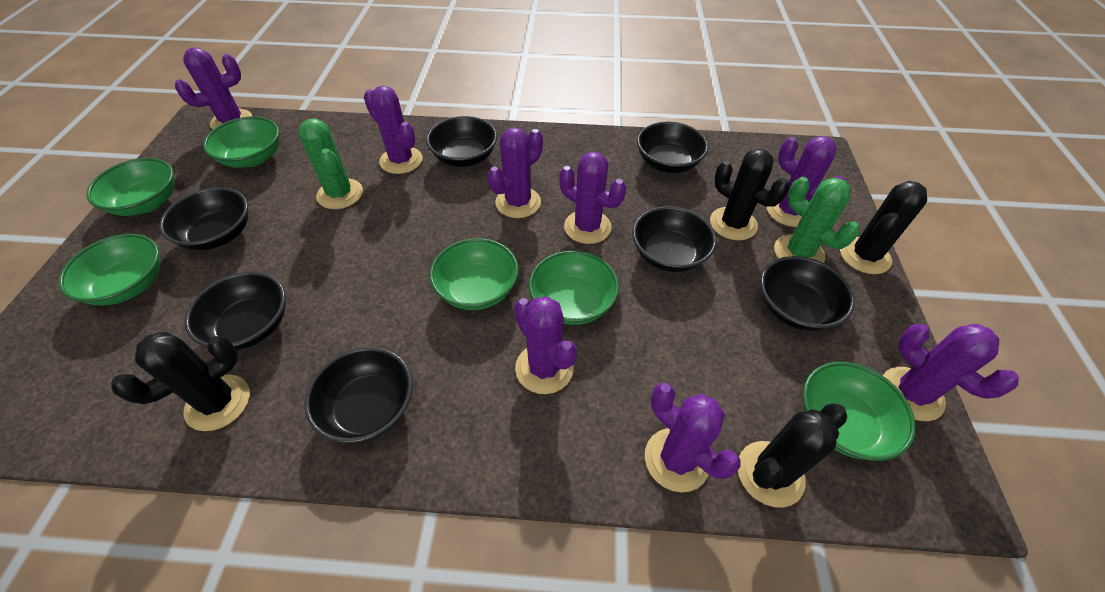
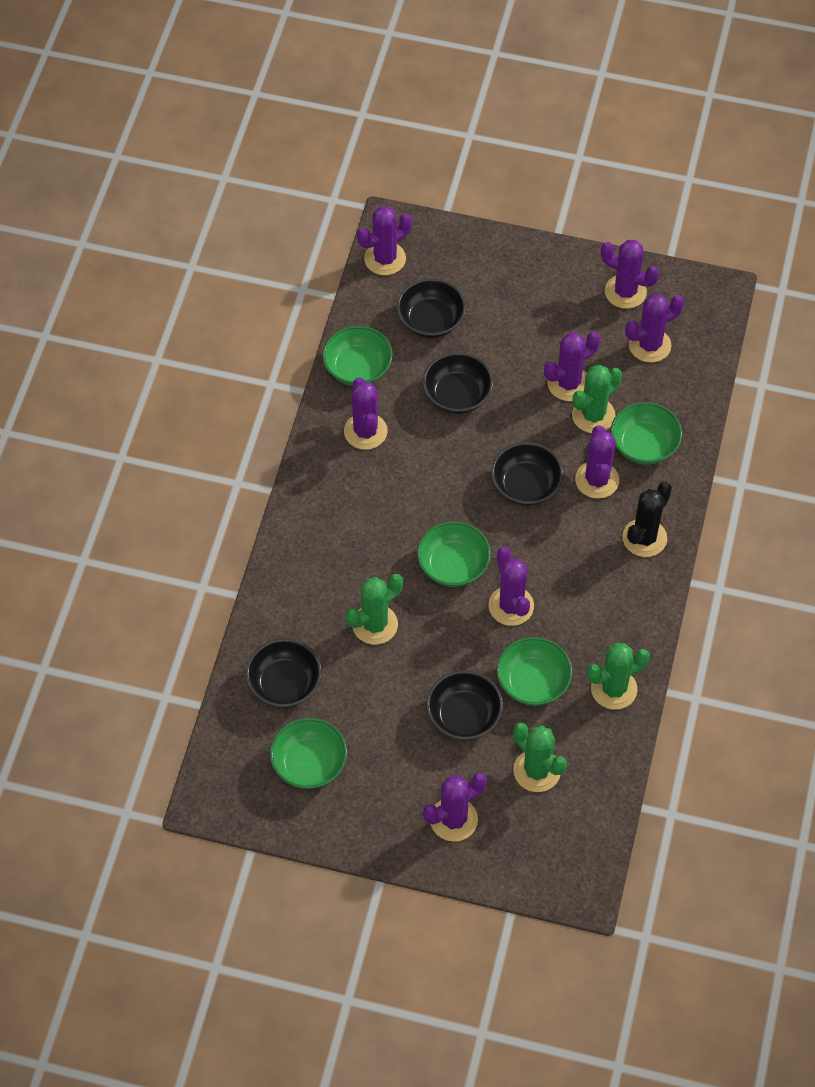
black bowl: 7 -> 5
black cactus: 4 -> 1
green bowl: 6 -> 5
green cactus: 2 -> 4

